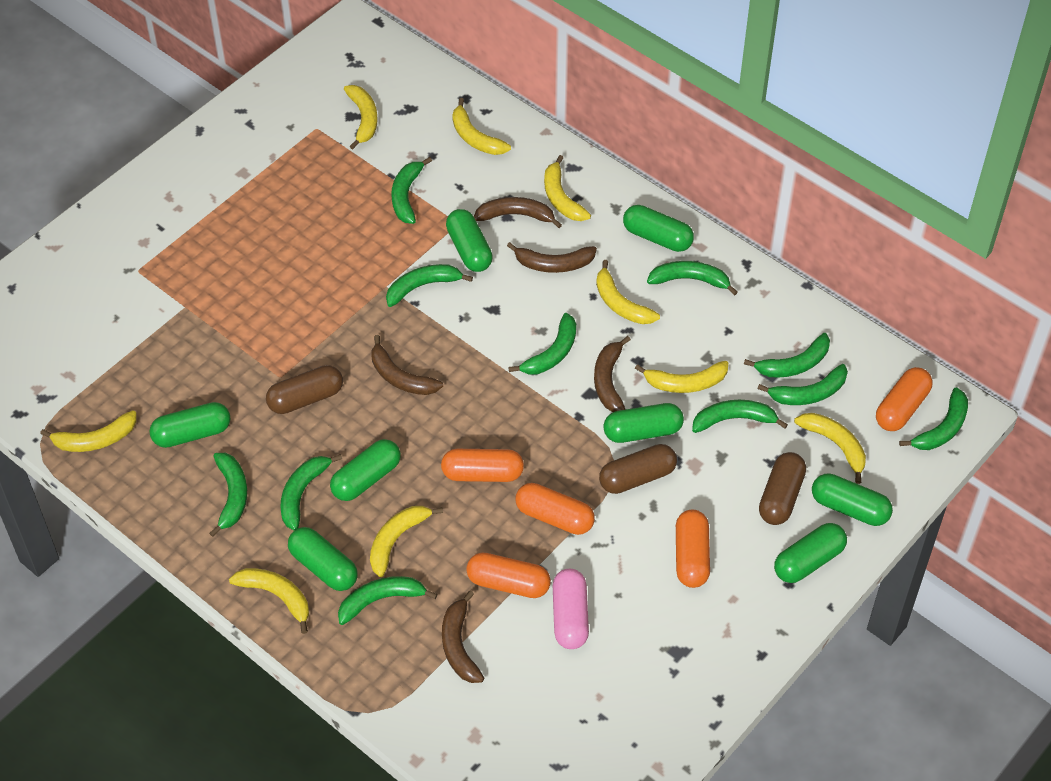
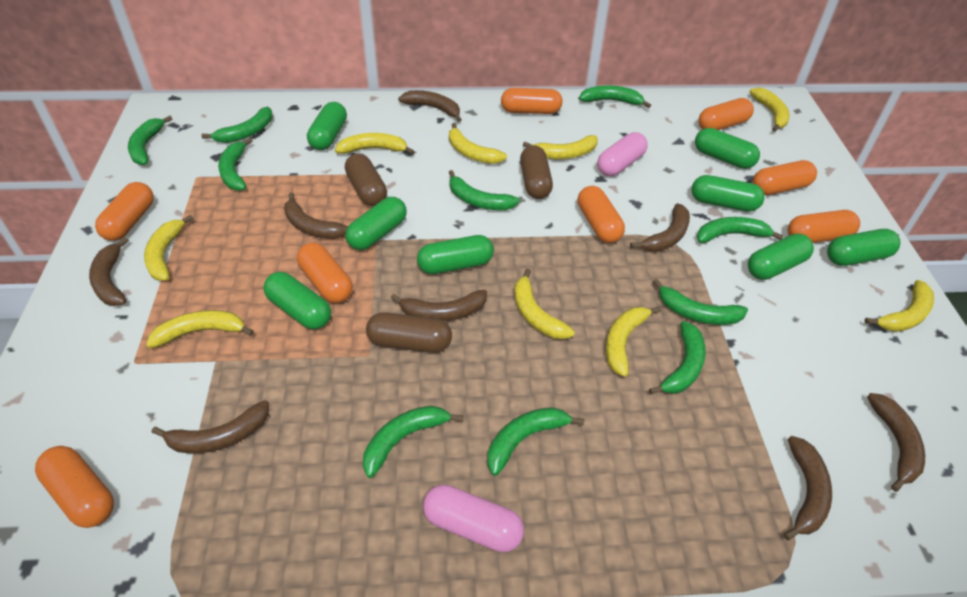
brown banana: 5 -> 8
green banana: 11 -> 10
orange capsule: 5 -> 8
pink capsule: 1 -> 2

